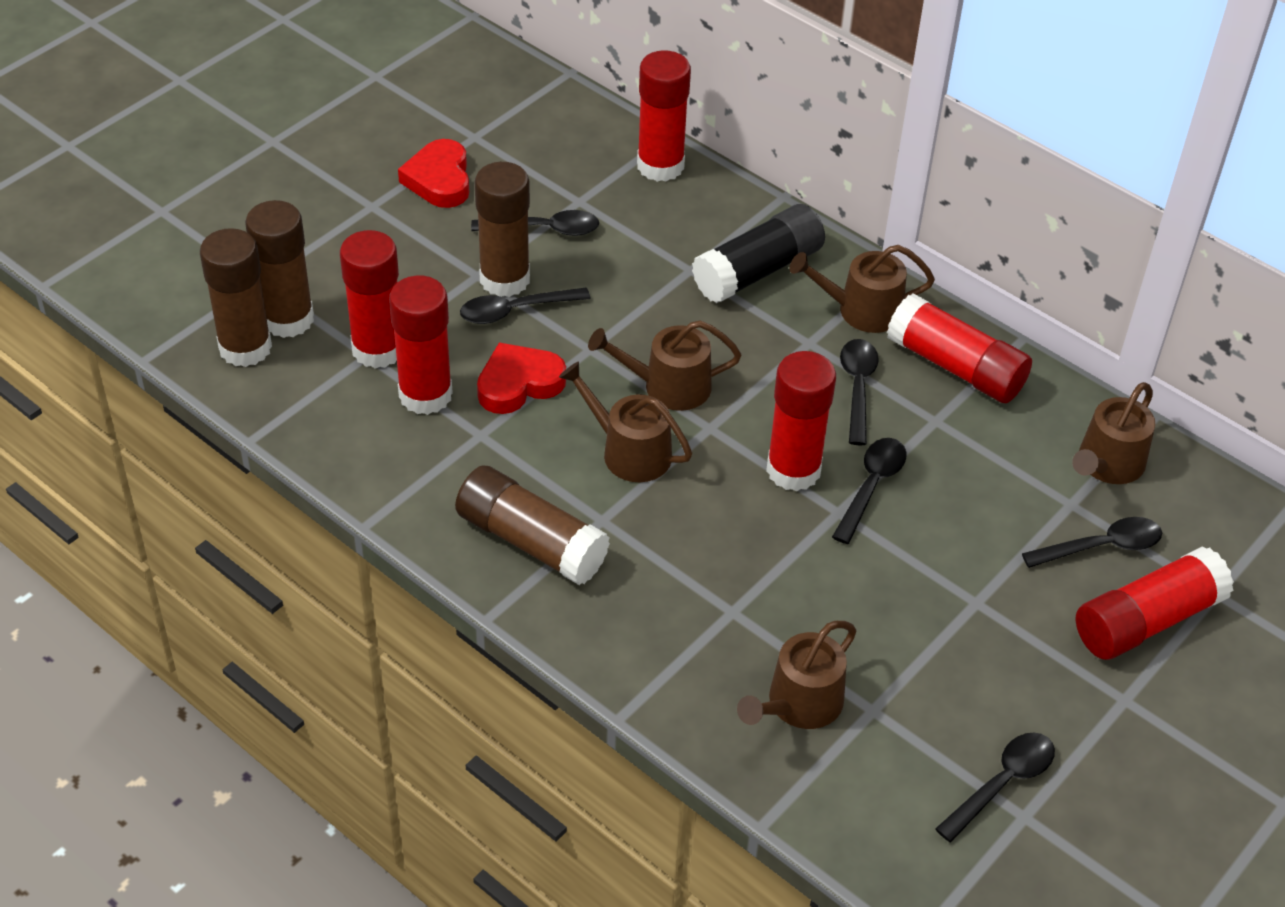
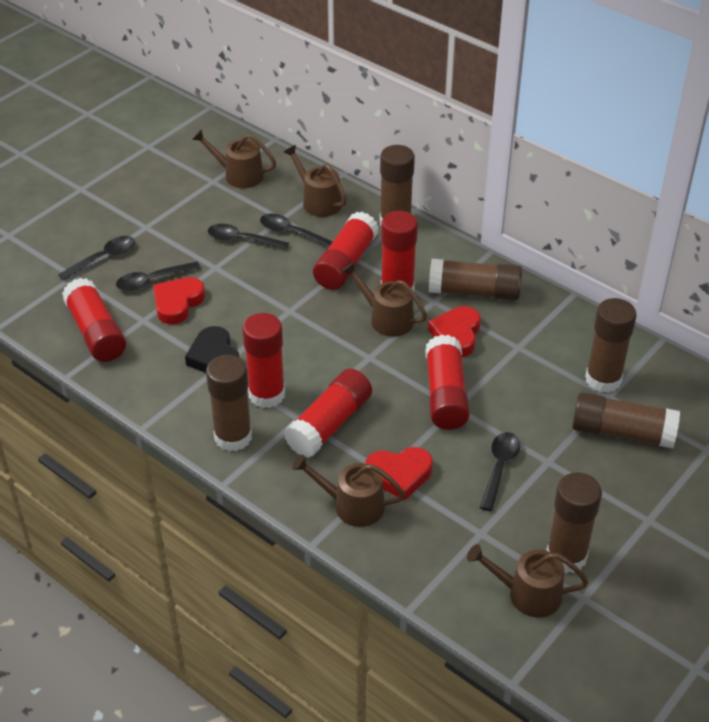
black glue stick: 1 -> 0
black heart: 0 -> 1
black spoon: 6 -> 5
brown glue stick: 4 -> 6
red heart: 2 -> 3

